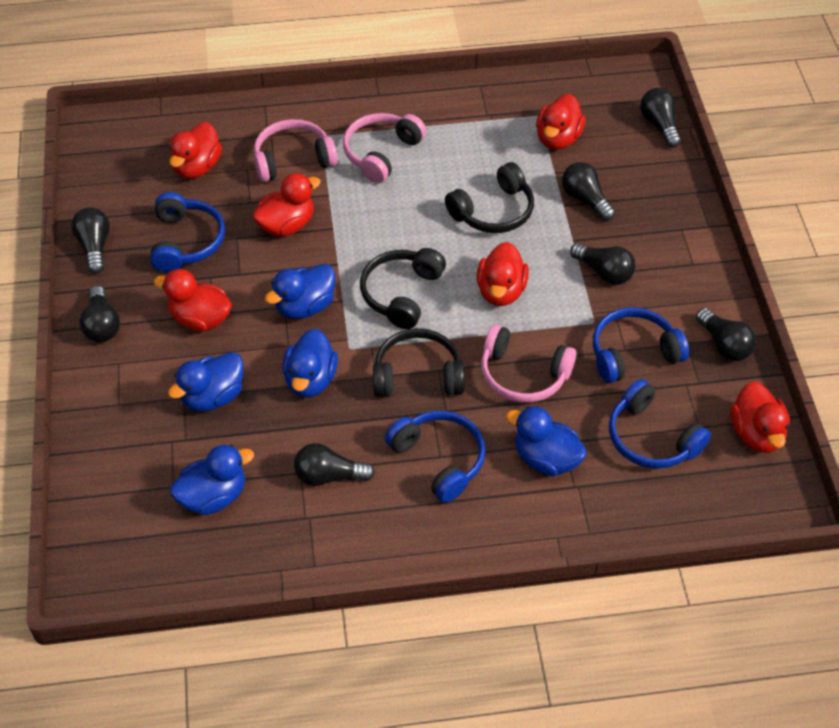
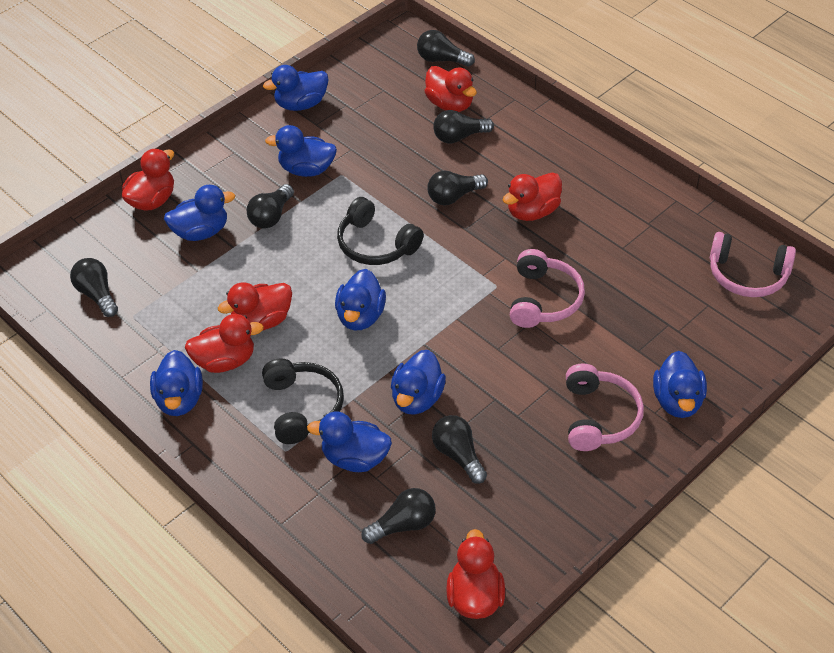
black headphones: 3 -> 2
blue duck: 5 -> 8
blue headphones: 4 -> 0

